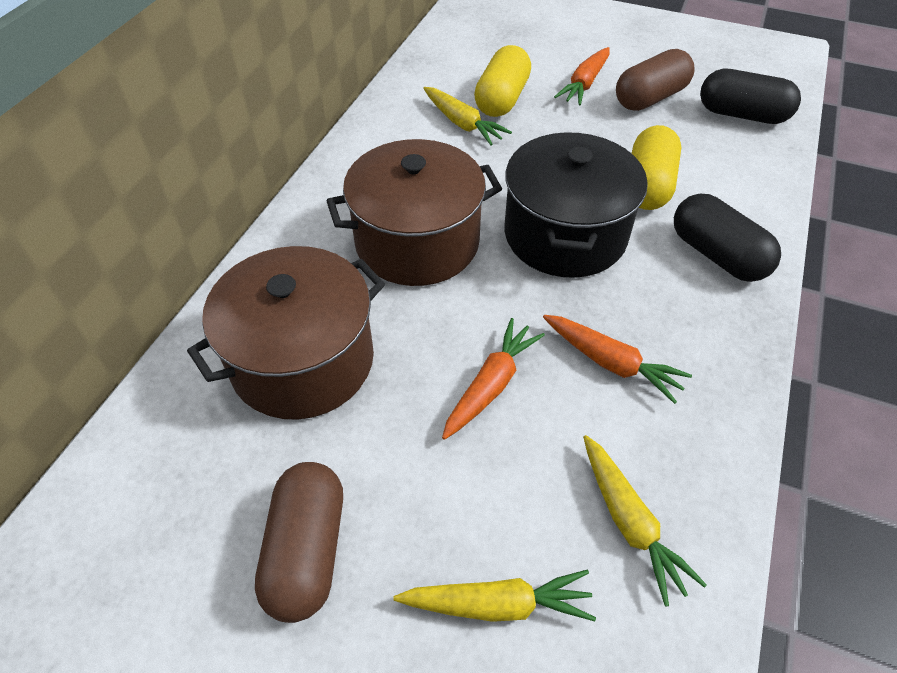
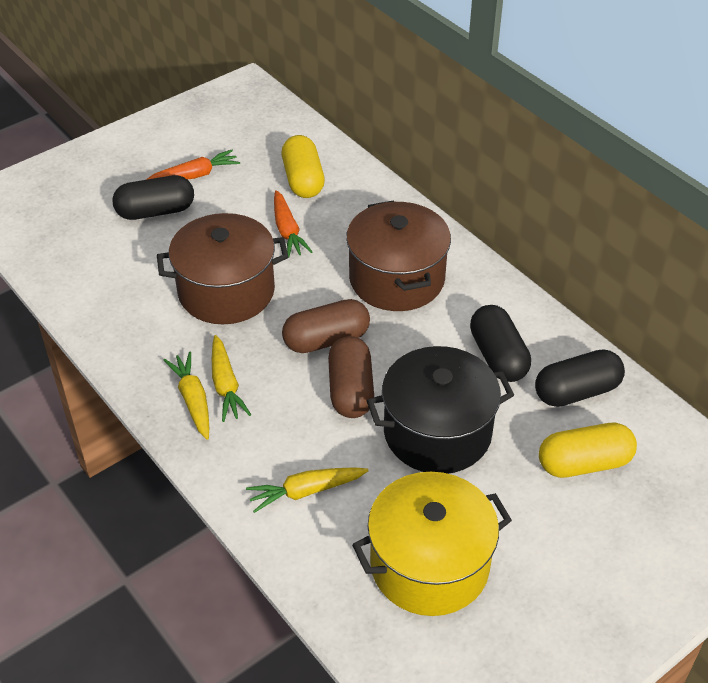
black capsule: 2 -> 3
orange carrot: 3 -> 2
yellow pot: 0 -> 1

